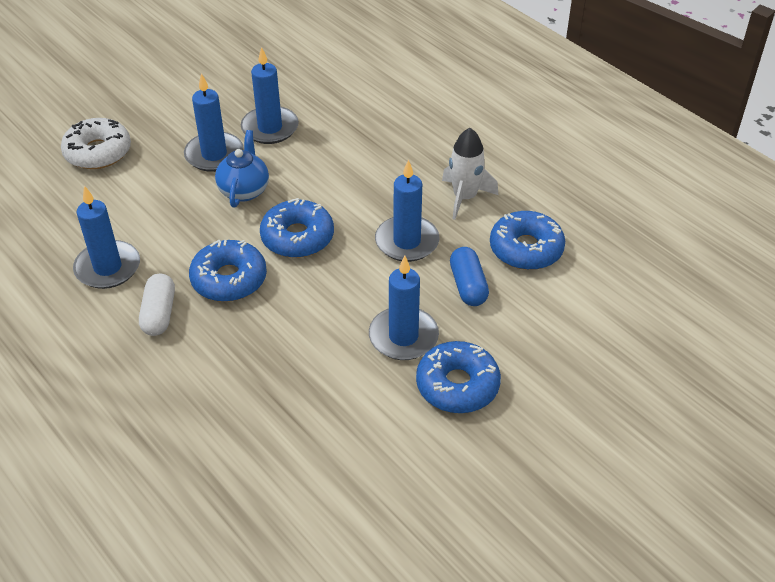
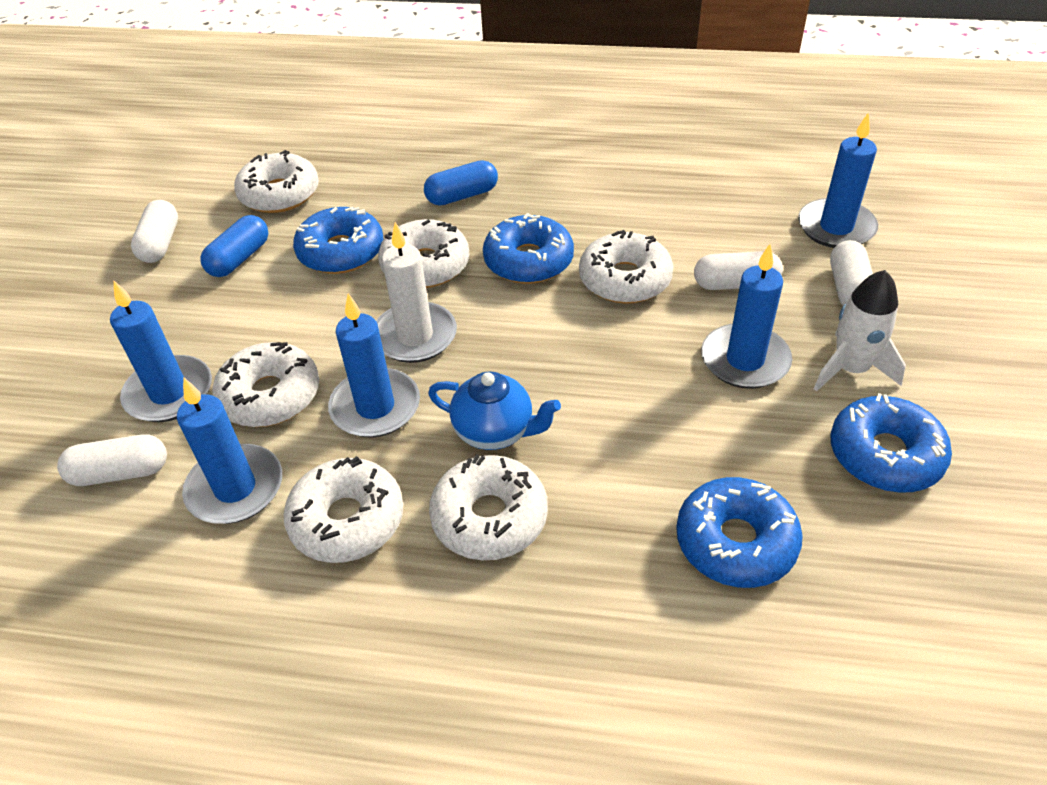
blue capsule: 1 -> 2
white candle: 0 -> 1
white capsule: 1 -> 4
white donut: 1 -> 6

